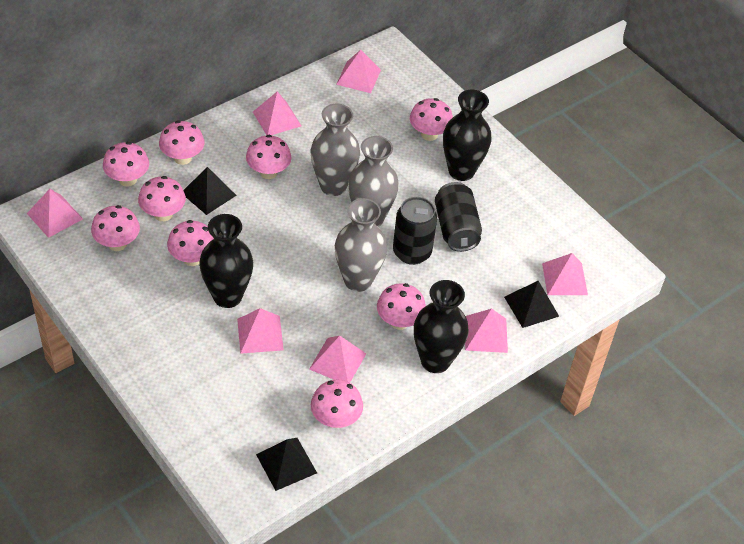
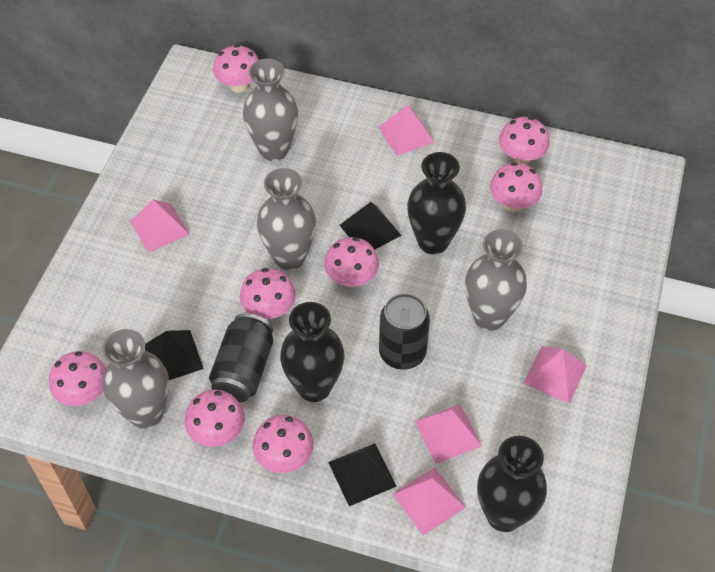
grey vase: 3 -> 4
pink mushroom: 9 -> 8
pink pyramid: 7 -> 5

